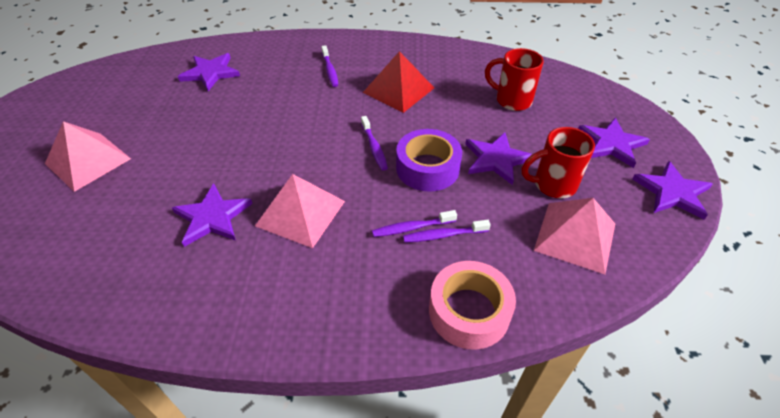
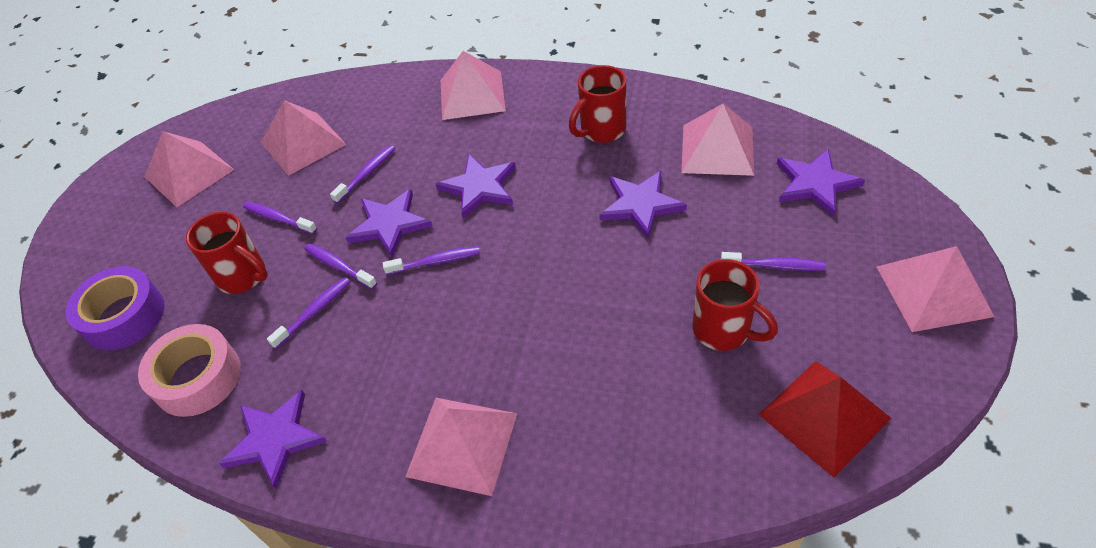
pink pyramid: 3 -> 6
purple toothbrush: 4 -> 6
red mug: 2 -> 3

